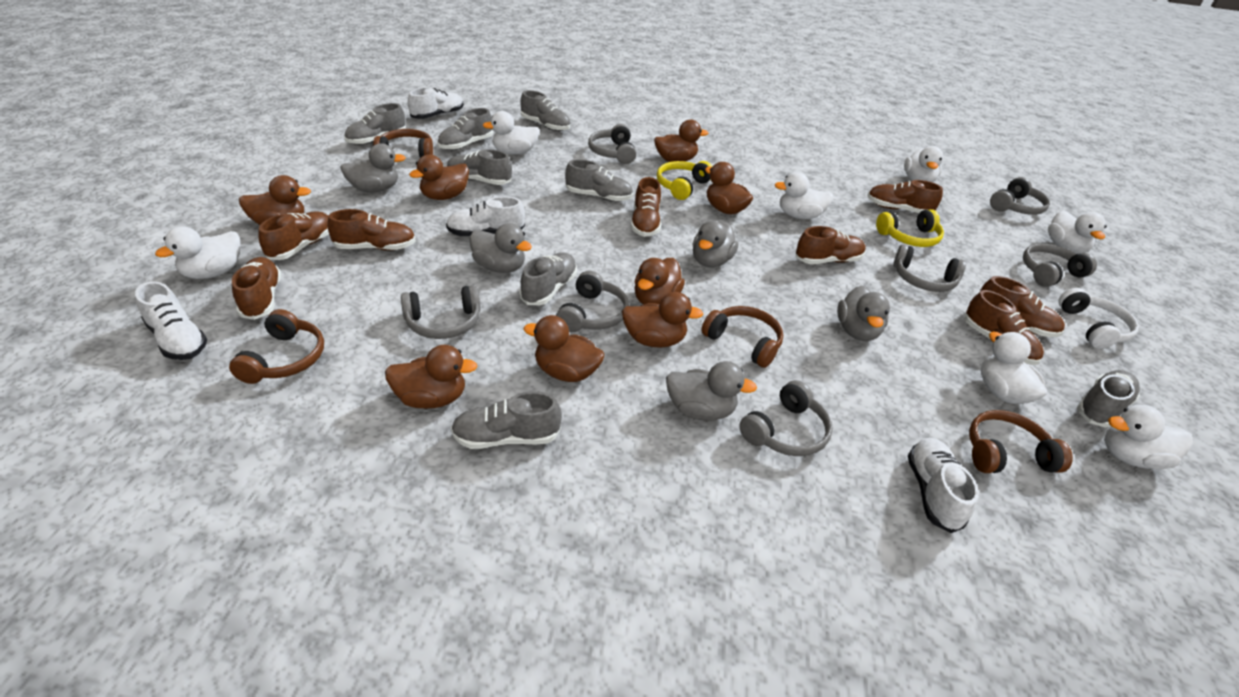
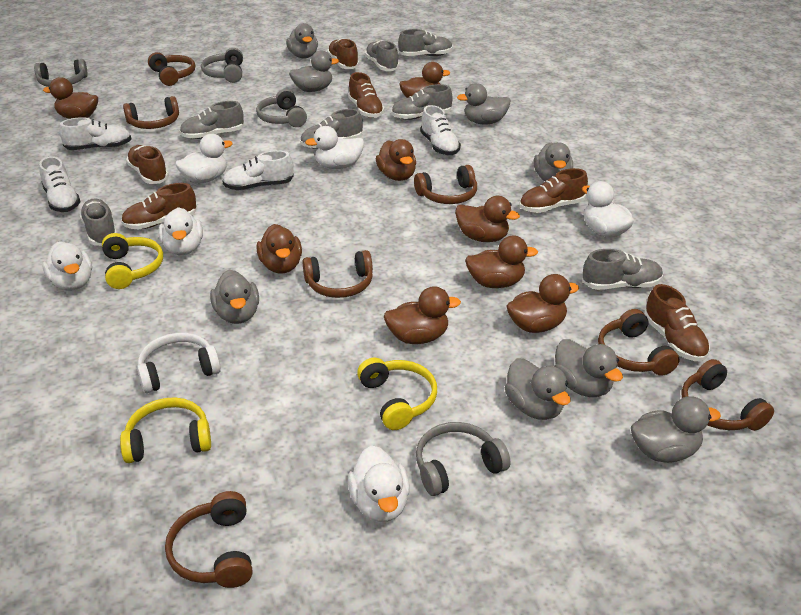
brown headphones: 4 -> 7
brown shoe: 8 -> 6
grey duck: 5 -> 8
grey headphones: 7 -> 4
grey shoe: 8 -> 7
white duck: 7 -> 6
yellow headphones: 2 -> 3

